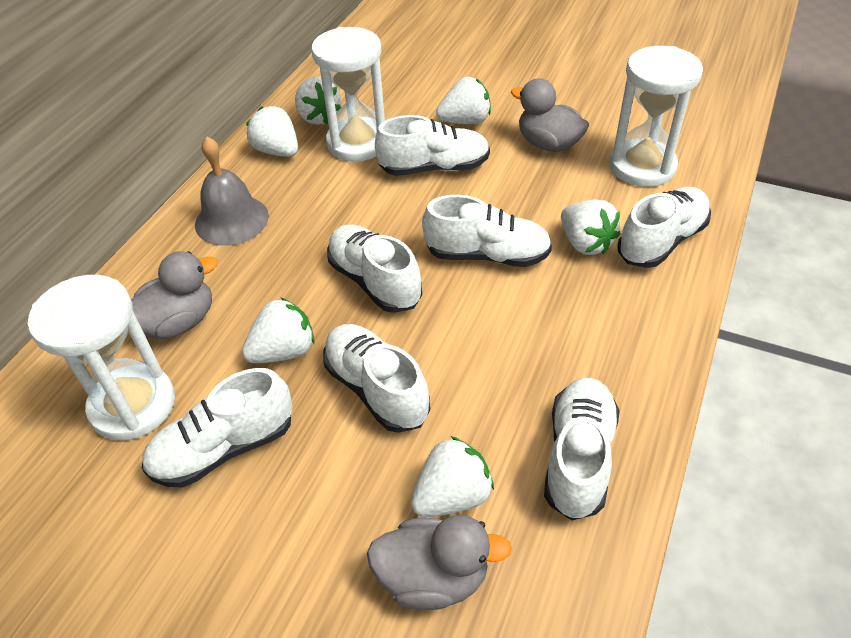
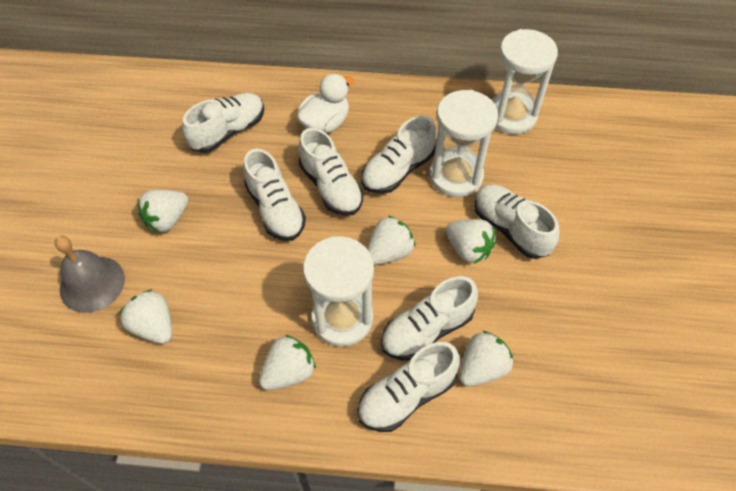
grey duck: 3 -> 0
white duck: 0 -> 1

